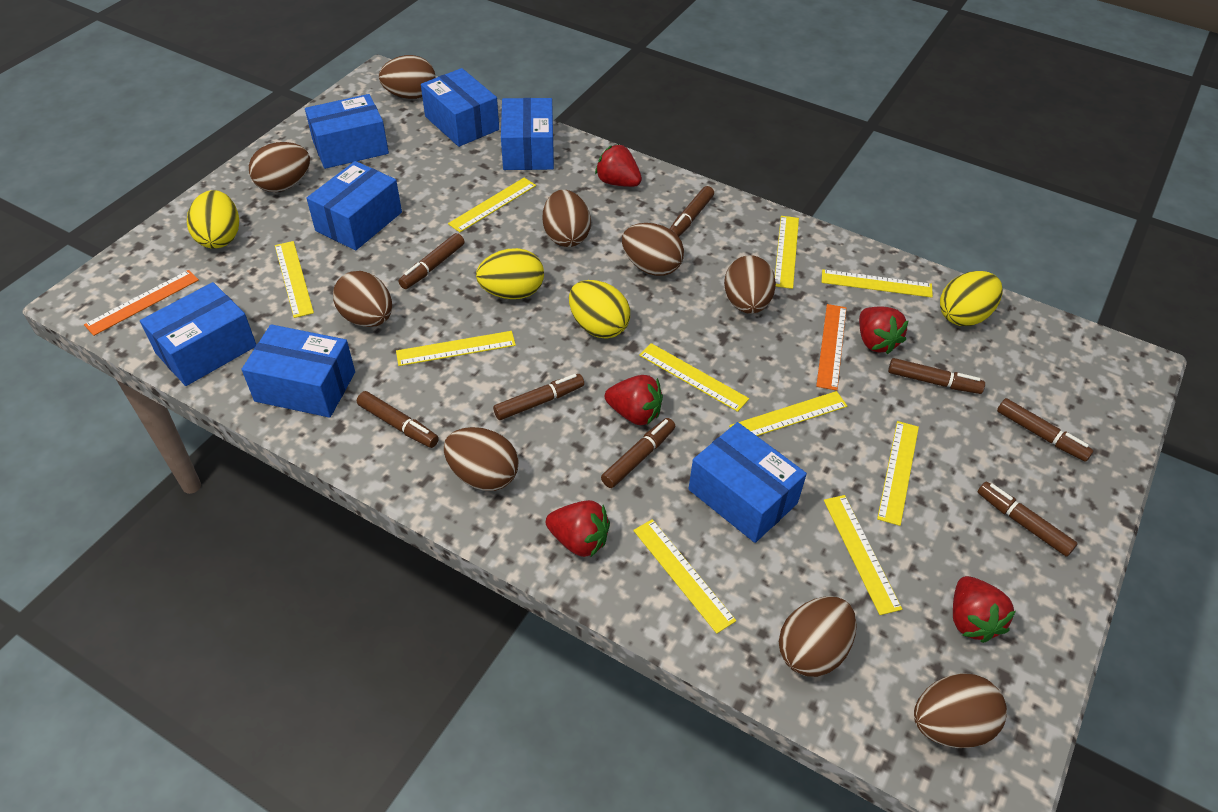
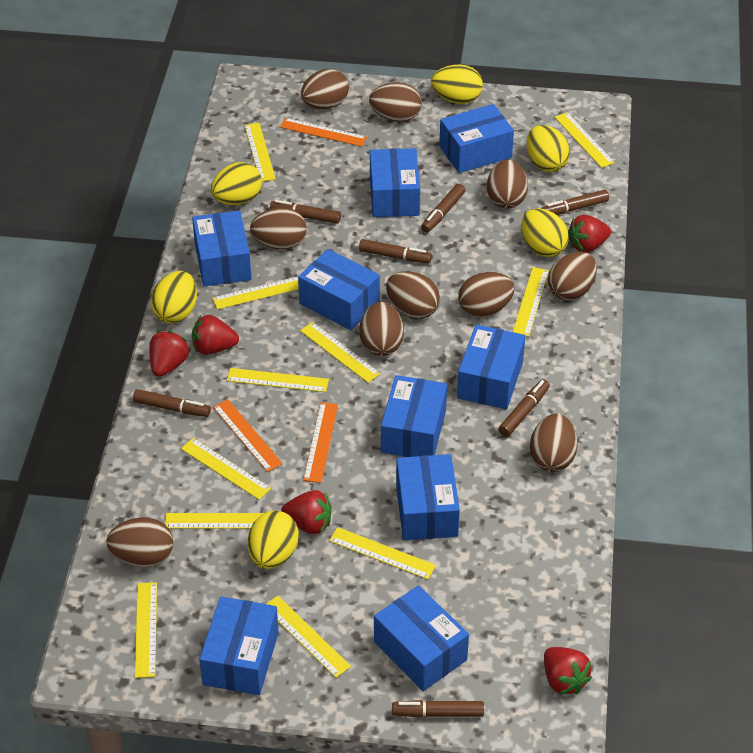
blue box: 7 -> 9
brown egg: 9 -> 10
brown marker: 8 -> 7
orange ruler: 2 -> 3
yellow egg: 4 -> 6
yellow ruler: 10 -> 11

